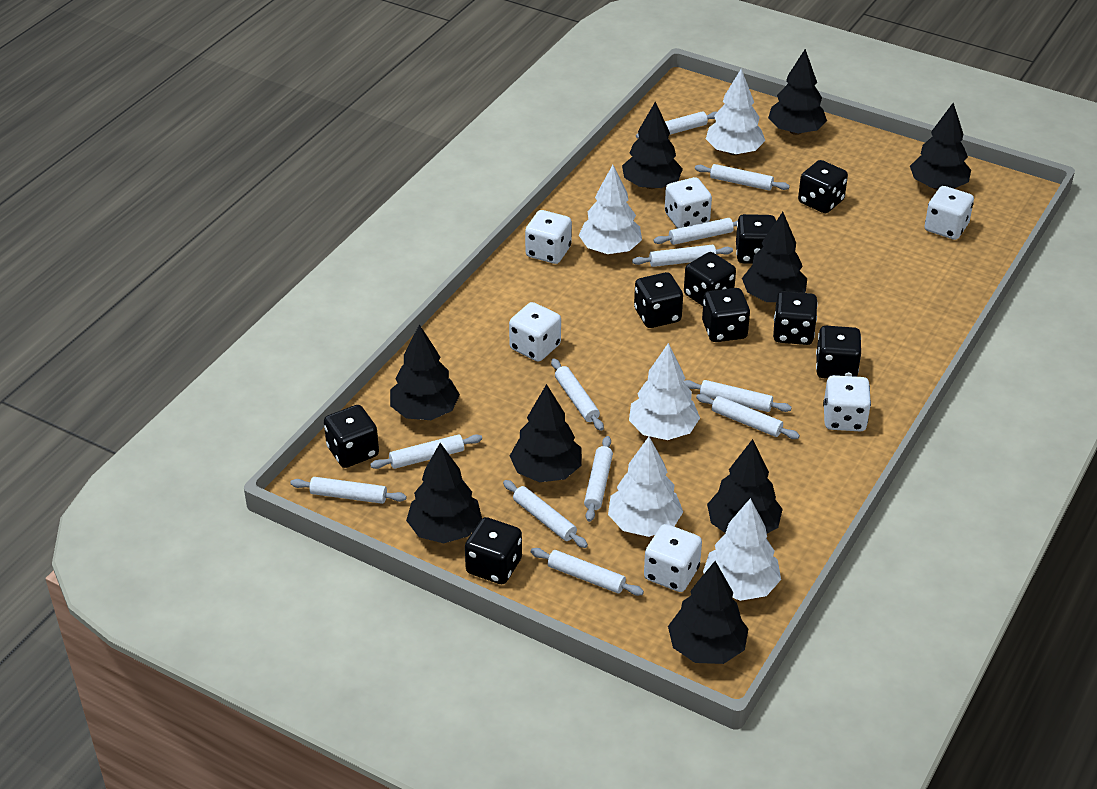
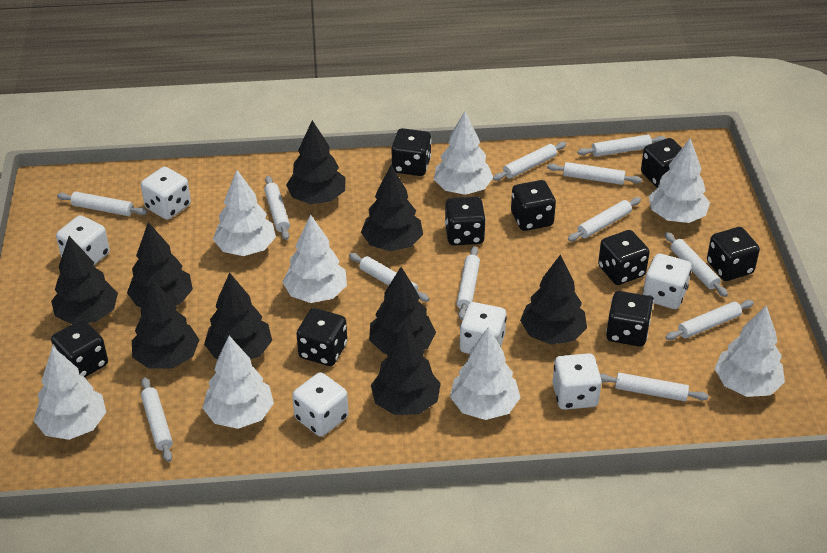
white tree: 5 -> 8

